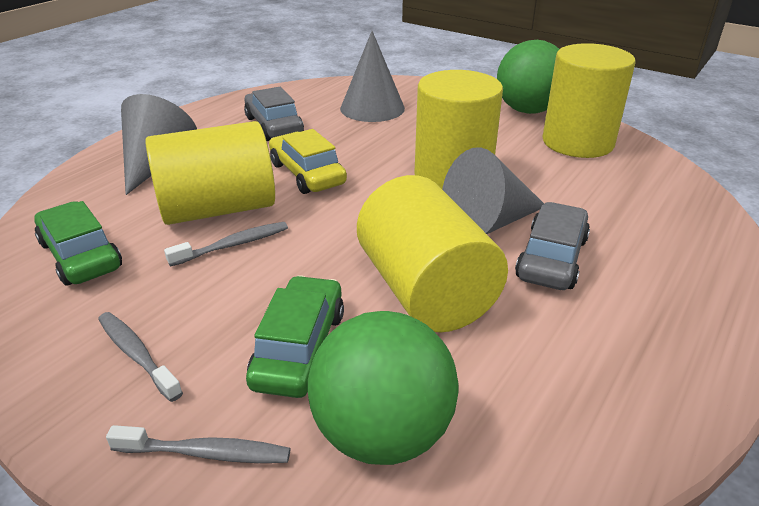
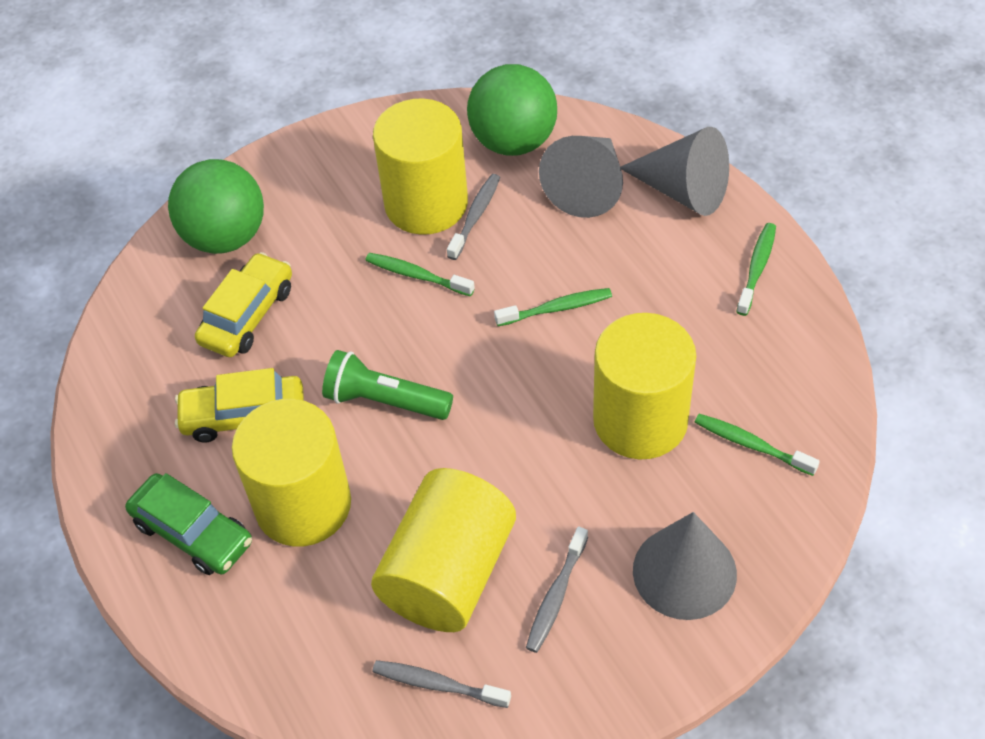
green car: 2 -> 1
green flashlight: 0 -> 1
green toothbrush: 0 -> 4
grey car: 2 -> 0
yellow car: 1 -> 2

